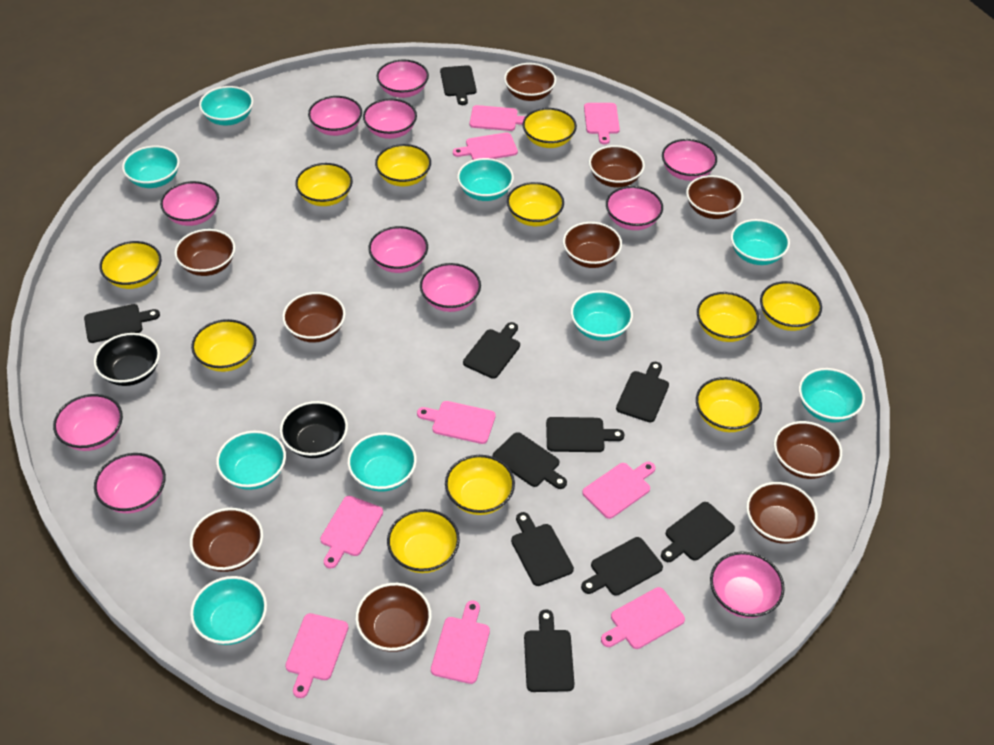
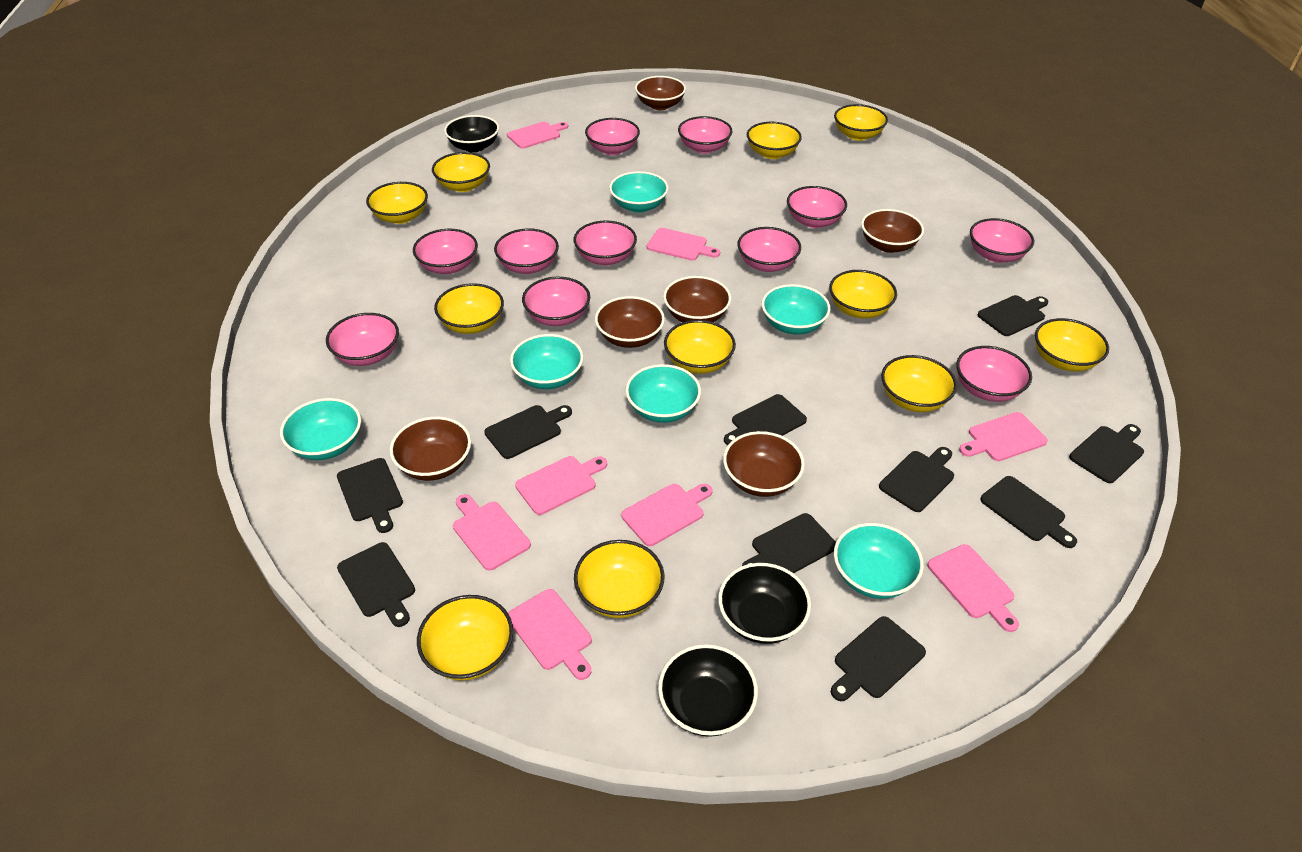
black bowl: 2 -> 3
brown bowl: 10 -> 6
pink cutting board: 9 -> 8
turquoise bowl: 9 -> 6

